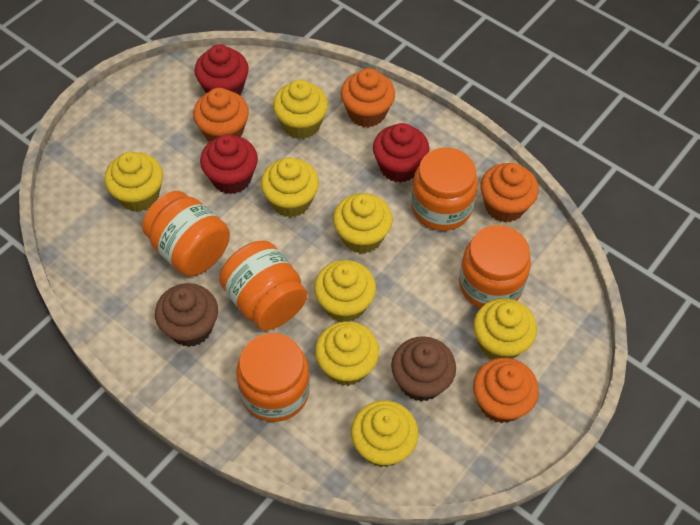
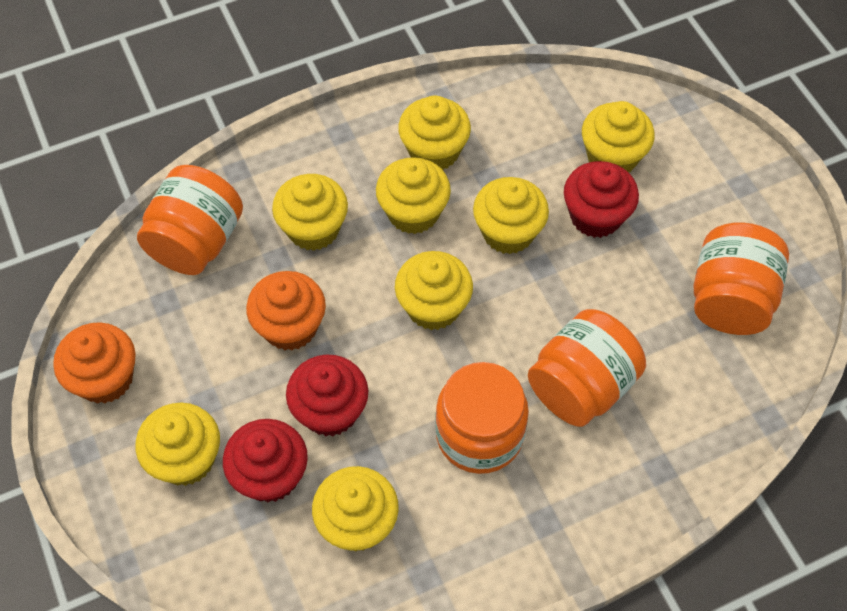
brown cupcake: 2 -> 0
orange cupcake: 4 -> 2
orange jar: 5 -> 4

